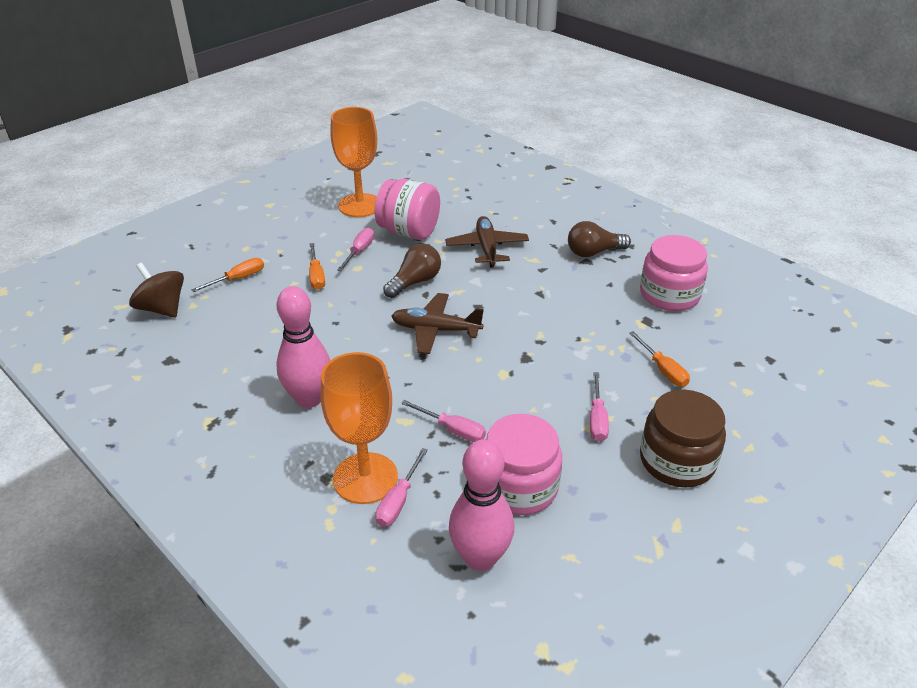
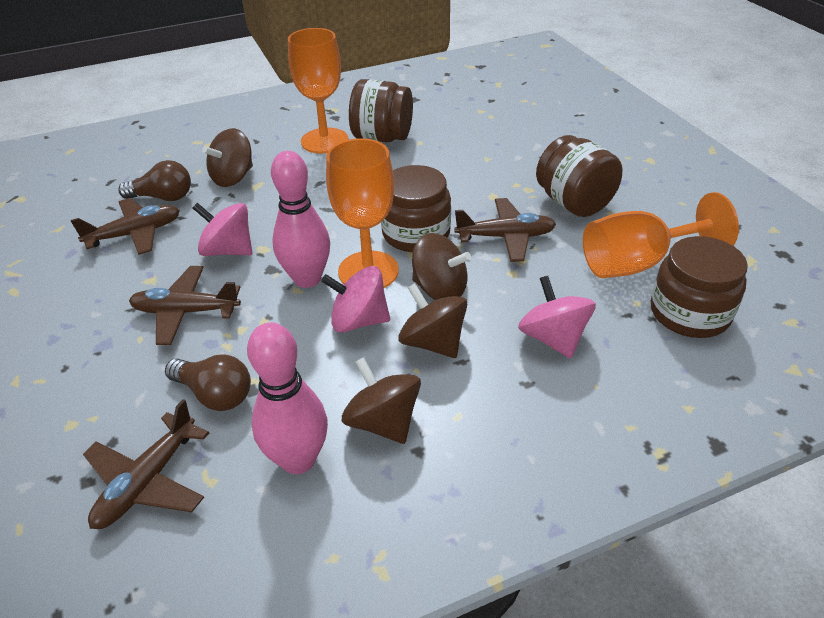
brown jar: 1 -> 4
brown plane: 2 -> 4
brown spinning top: 1 -> 4
orange goblet: 2 -> 3
orange screwdriver: 3 -> 0
pink jar: 3 -> 0
pink screwdriver: 4 -> 0
pink spinning top: 0 -> 3

